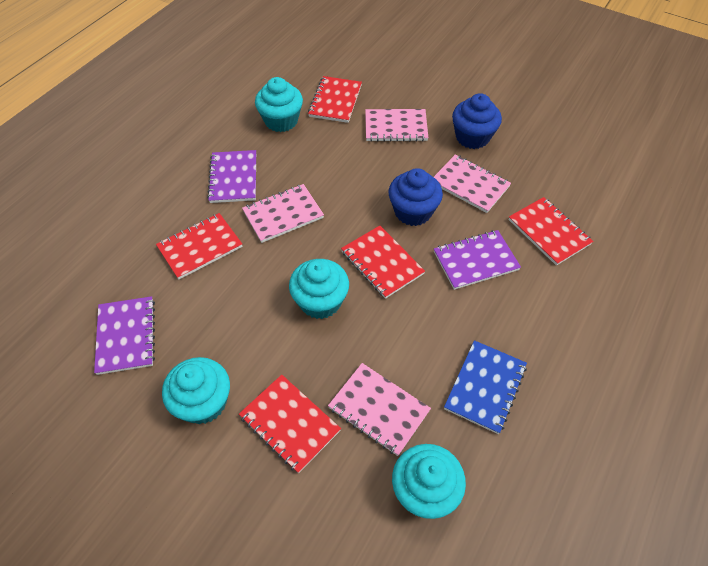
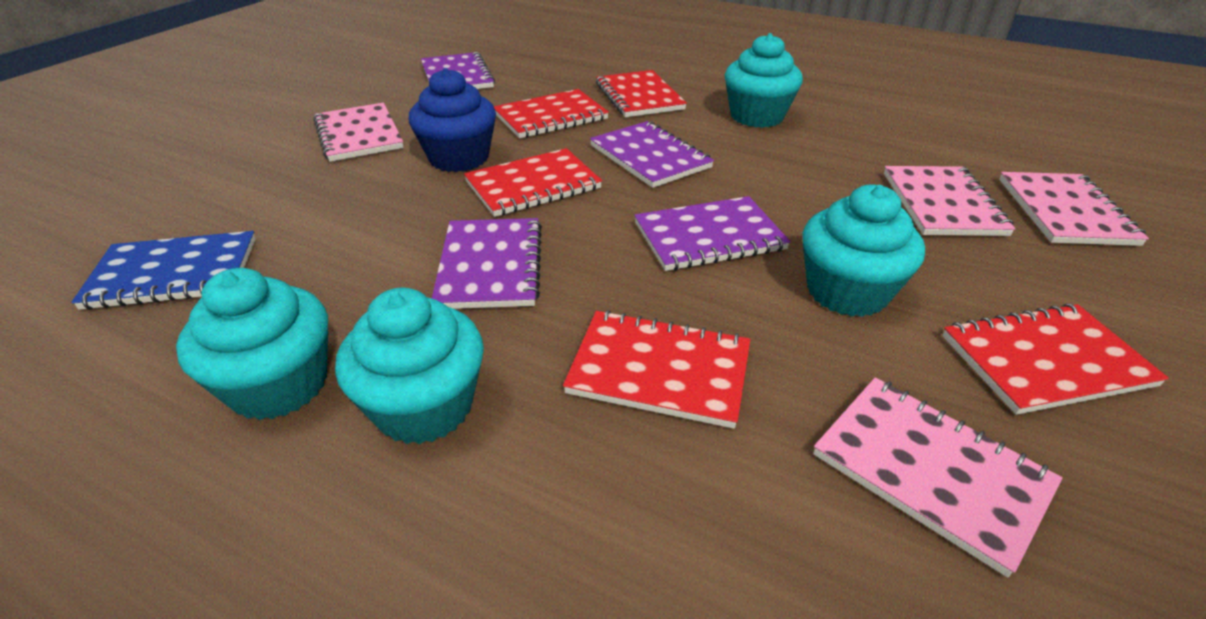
blue cupcake: 2 -> 1
purple notebook: 3 -> 4

